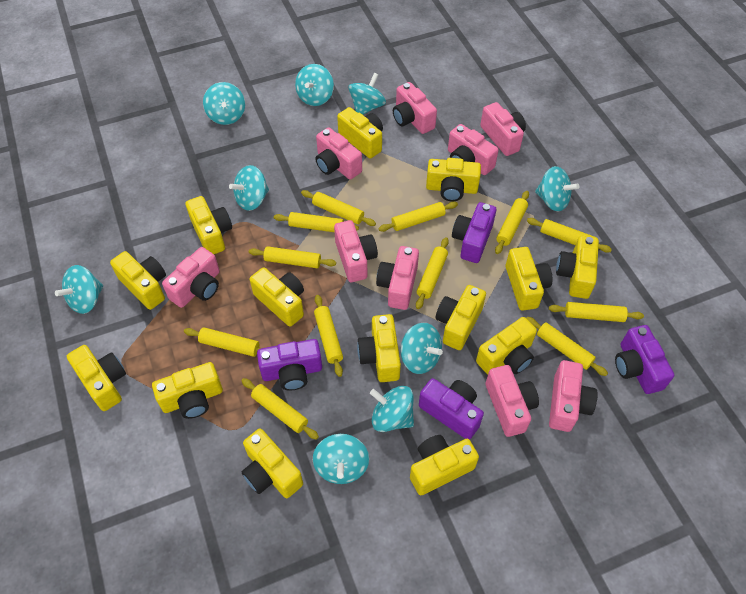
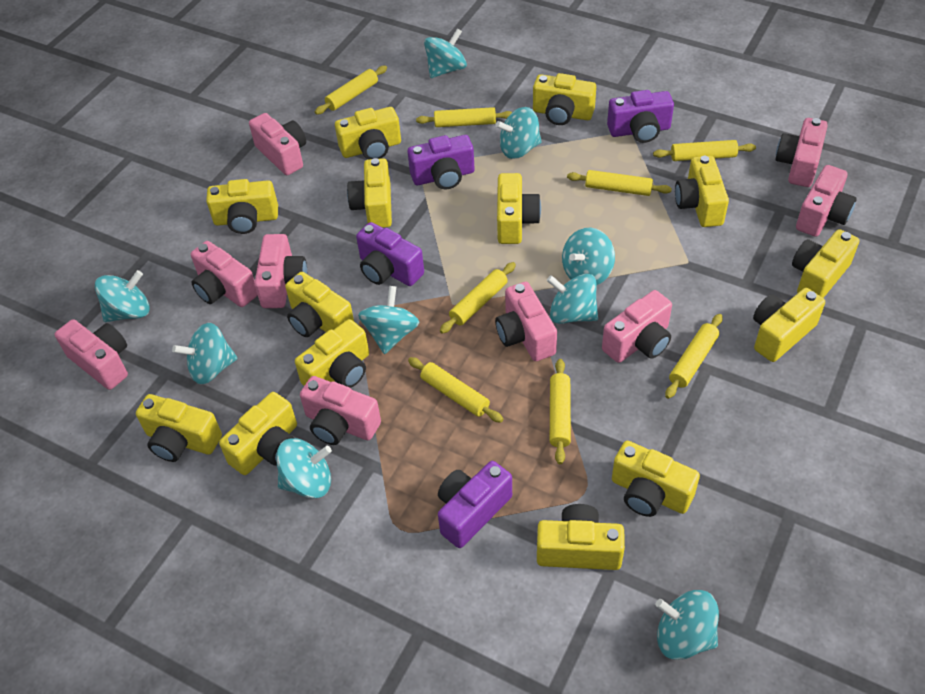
yellow rolling pin: 12 -> 8

